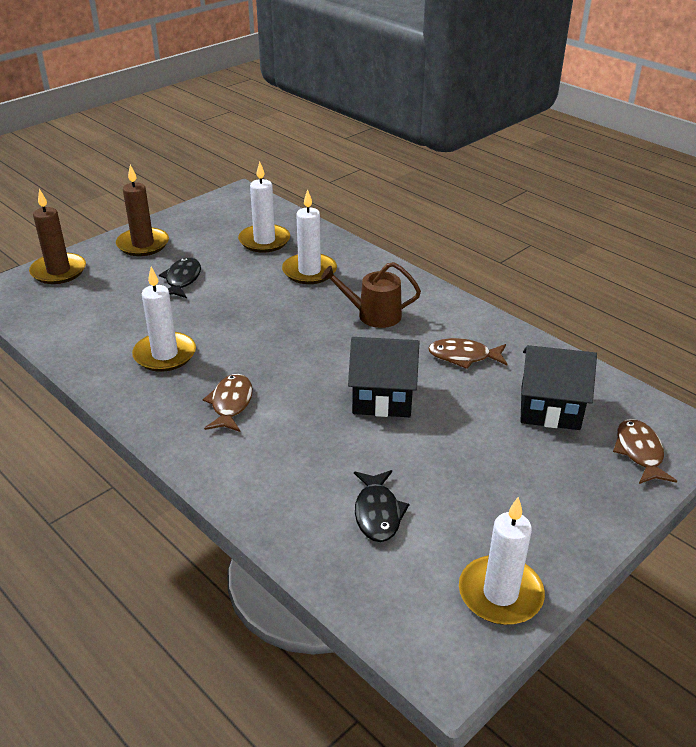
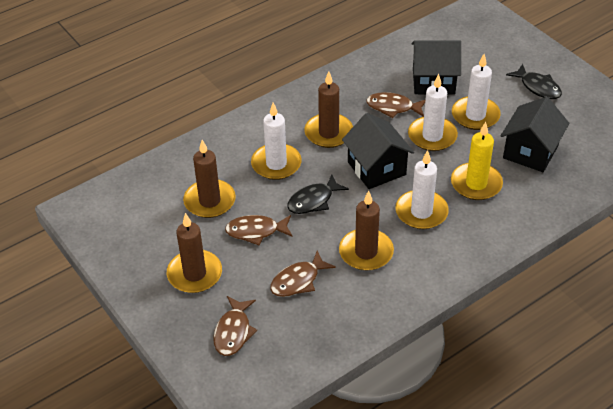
black house: 2 -> 3
brown candle: 2 -> 4
brown fish: 3 -> 4
brown watering can: 1 -> 0
yellow candle: 0 -> 1

